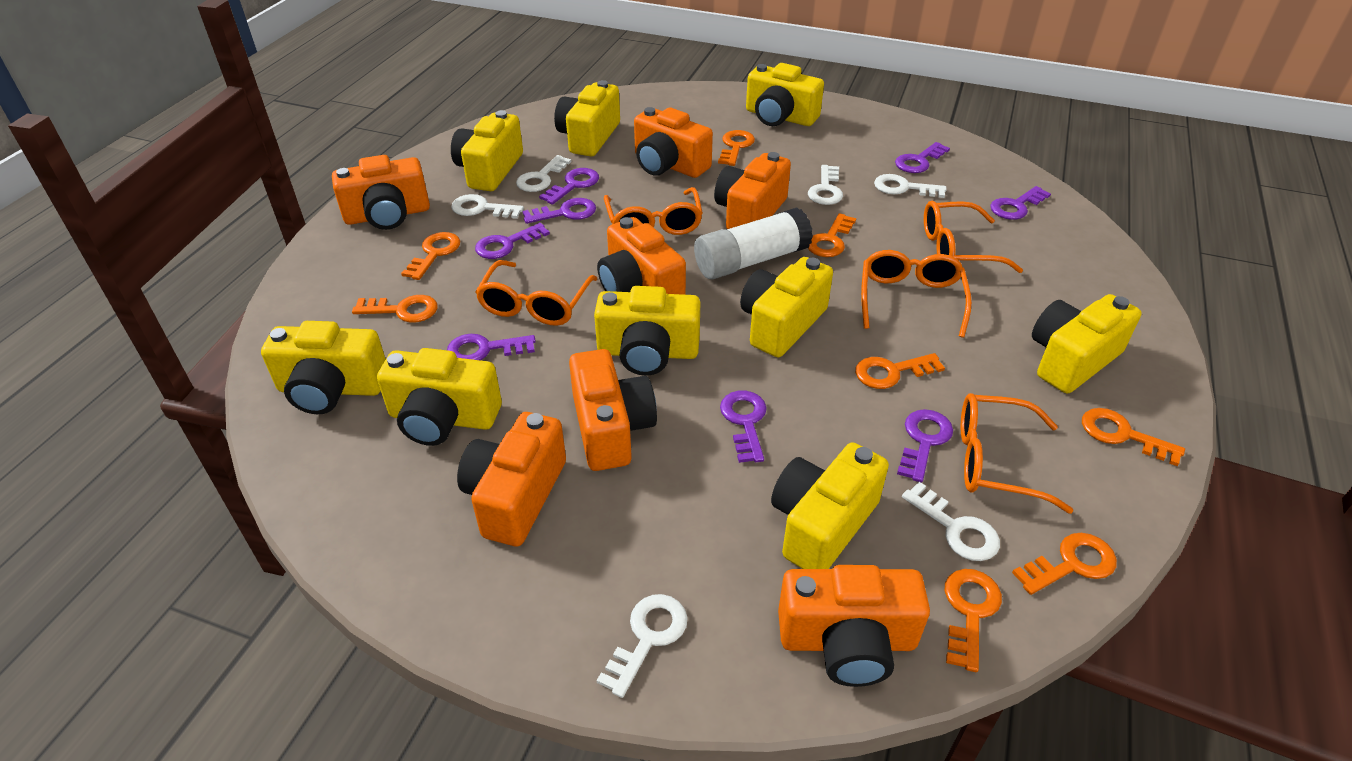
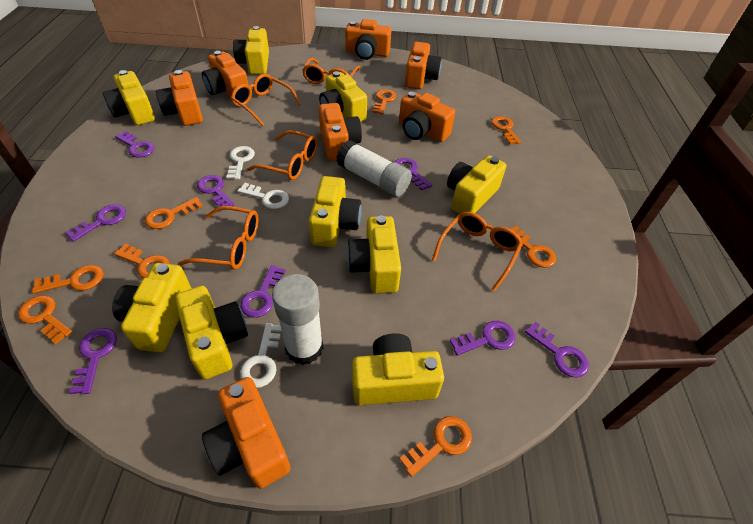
white glue stick: 1 -> 2
white key: 6 -> 3

